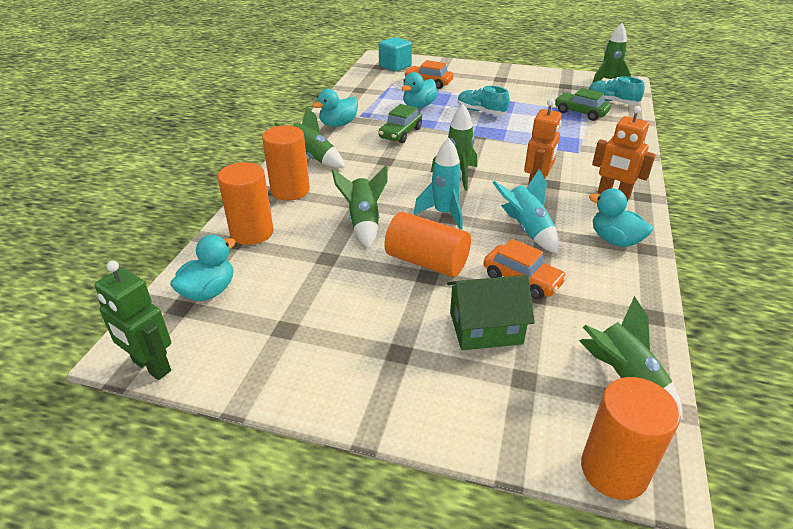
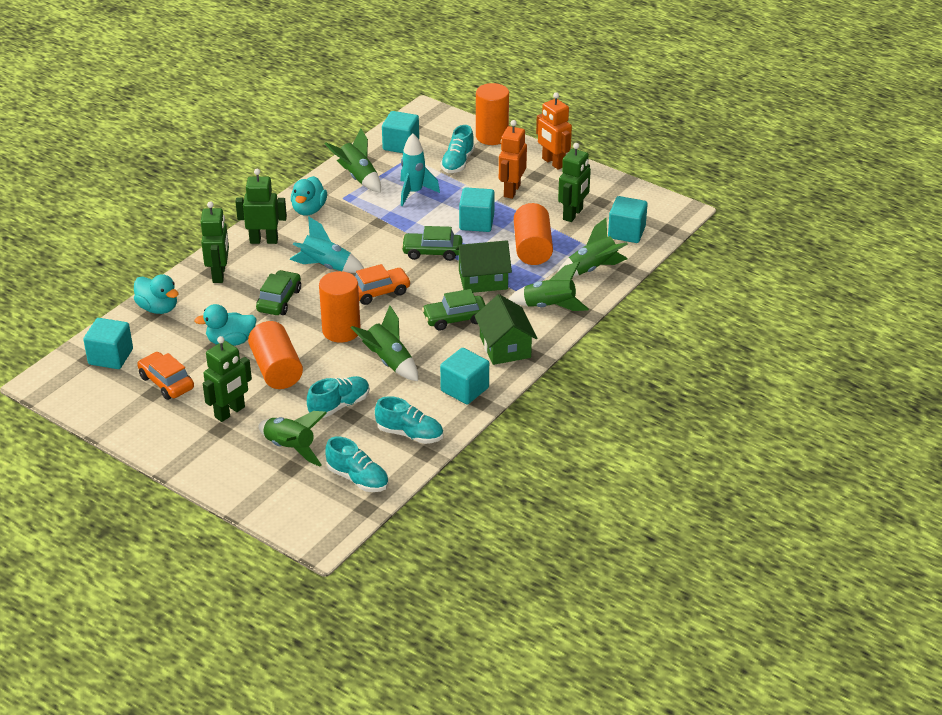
green car: 2 -> 3
green house: 1 -> 2
green robot: 1 -> 4
turquoise cube: 1 -> 5
turquoise duck: 4 -> 3
turquoise shoe: 2 -> 4

